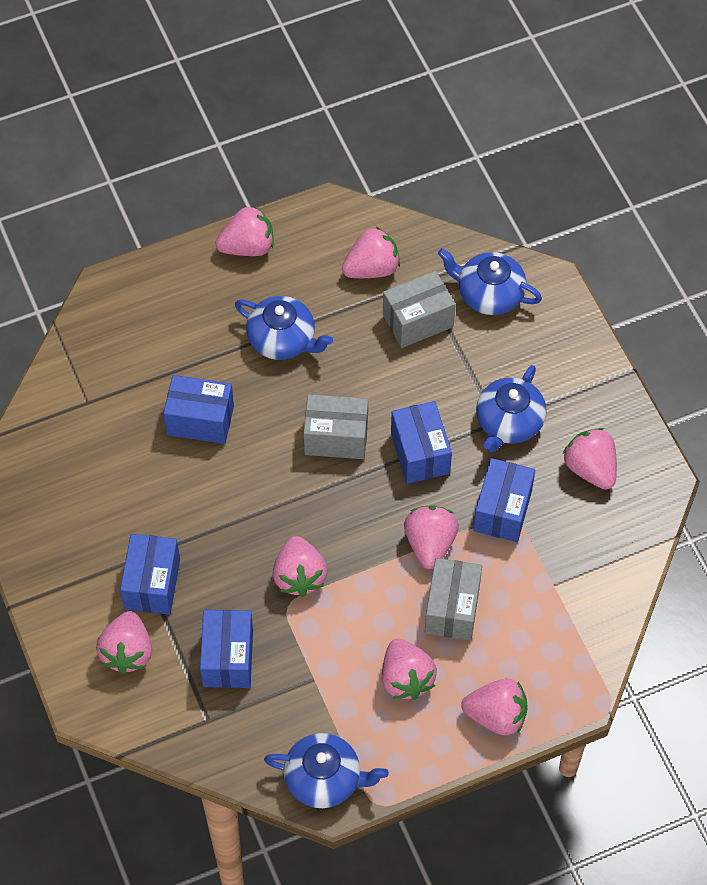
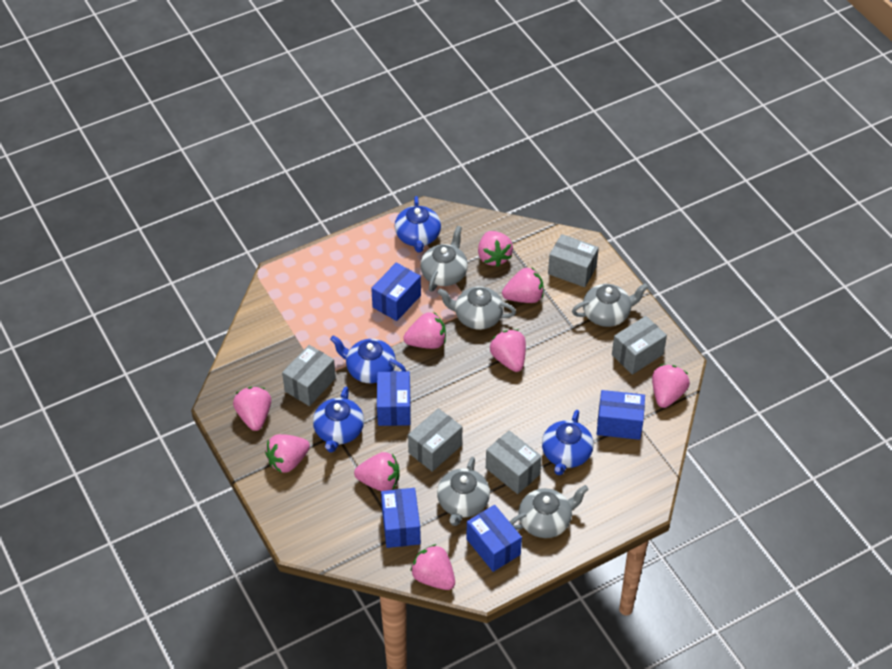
grey box: 3 -> 5
grey teapot: 0 -> 5
pink strawberry: 8 -> 9

